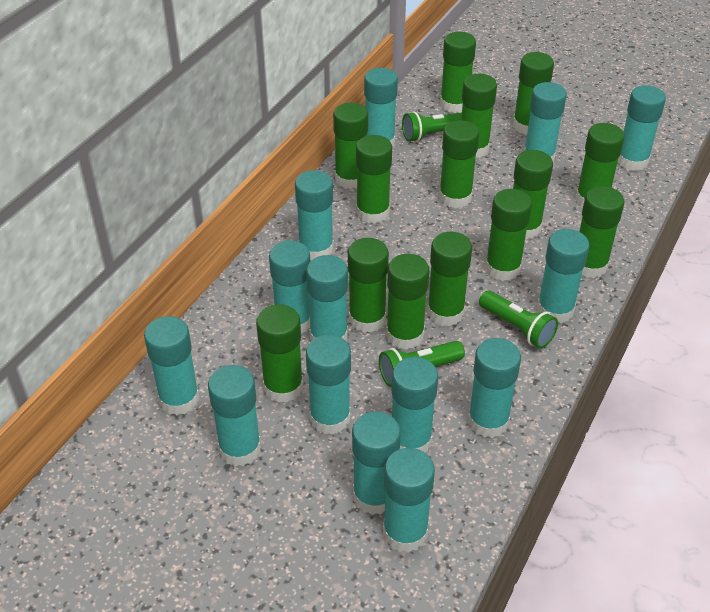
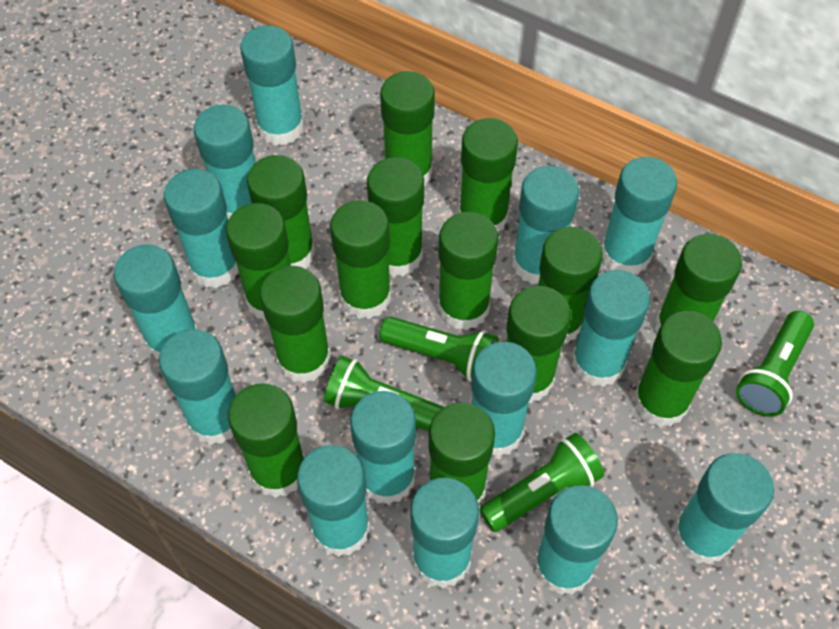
green flashlight: 3 -> 4

